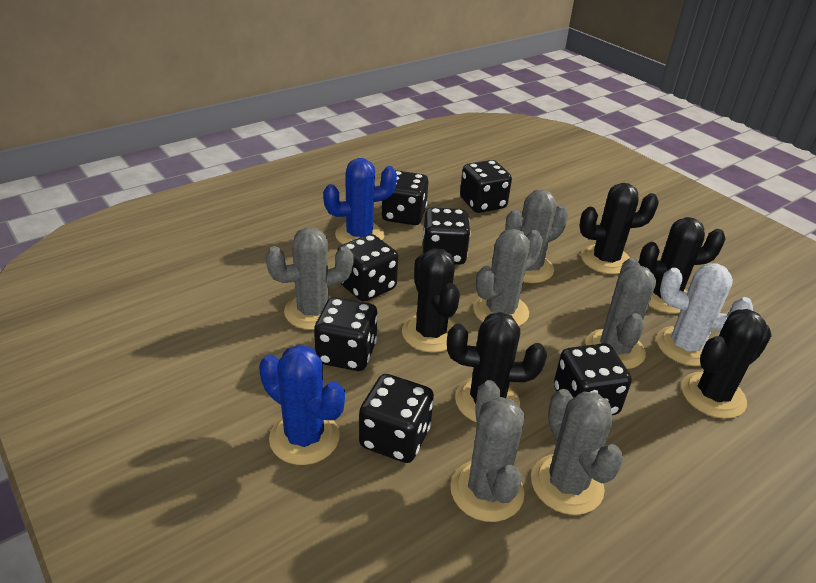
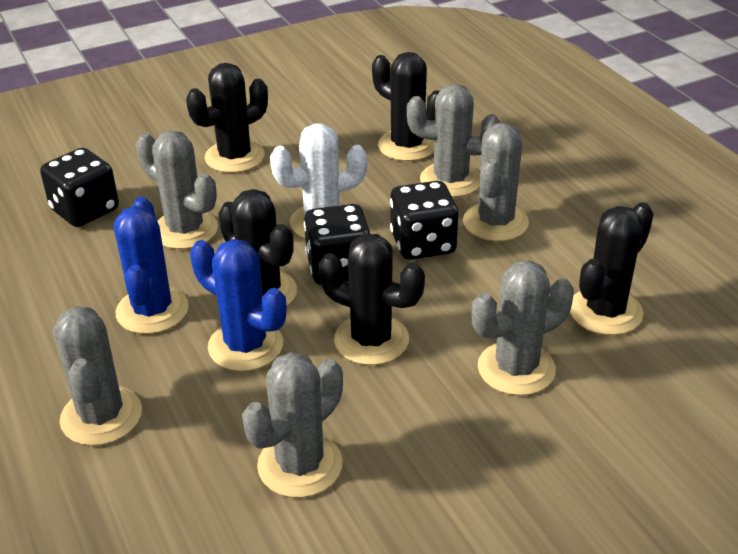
black dice: 7 -> 3

